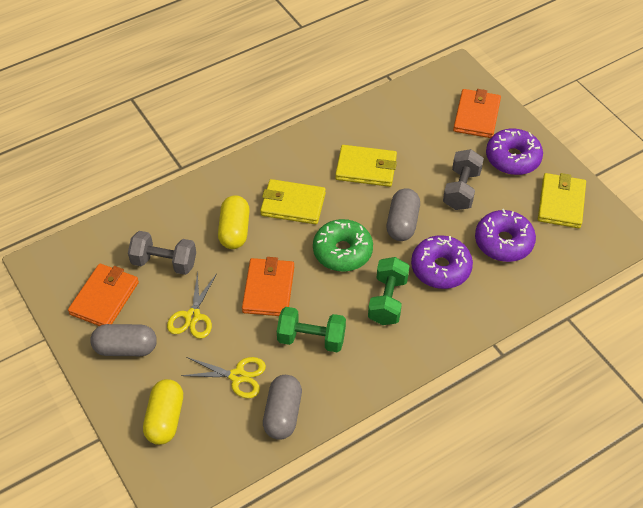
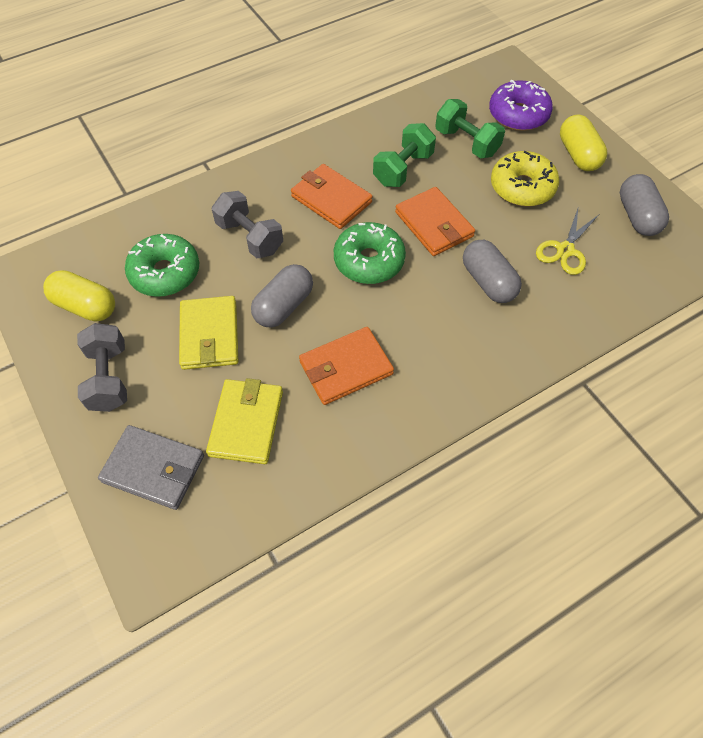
green donut: 1 -> 2
grey wallet: 0 -> 1
purple donut: 3 -> 1
yellow donut: 0 -> 1
yellow scissors: 2 -> 1
yellow wallet: 3 -> 2

